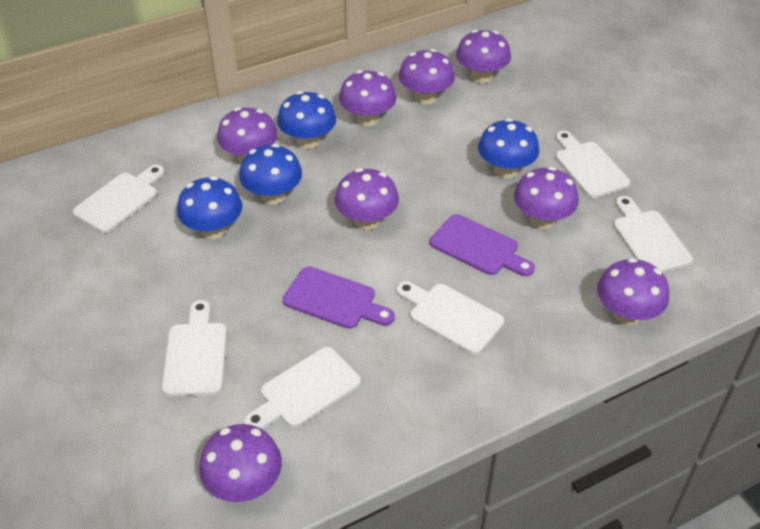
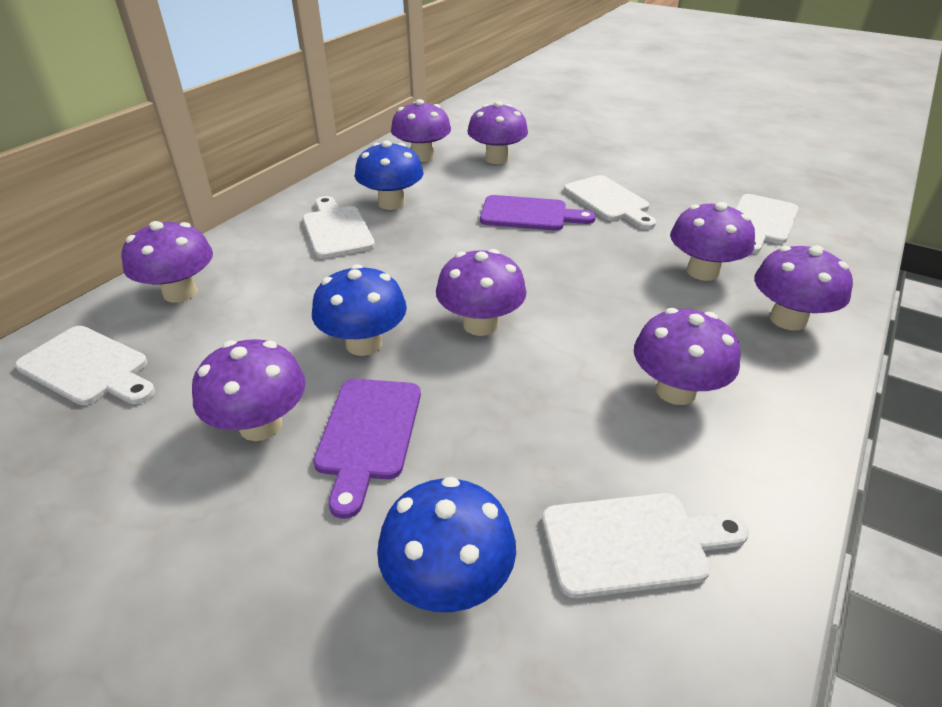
blue mushroom: 4 -> 3
white cutting board: 6 -> 5

